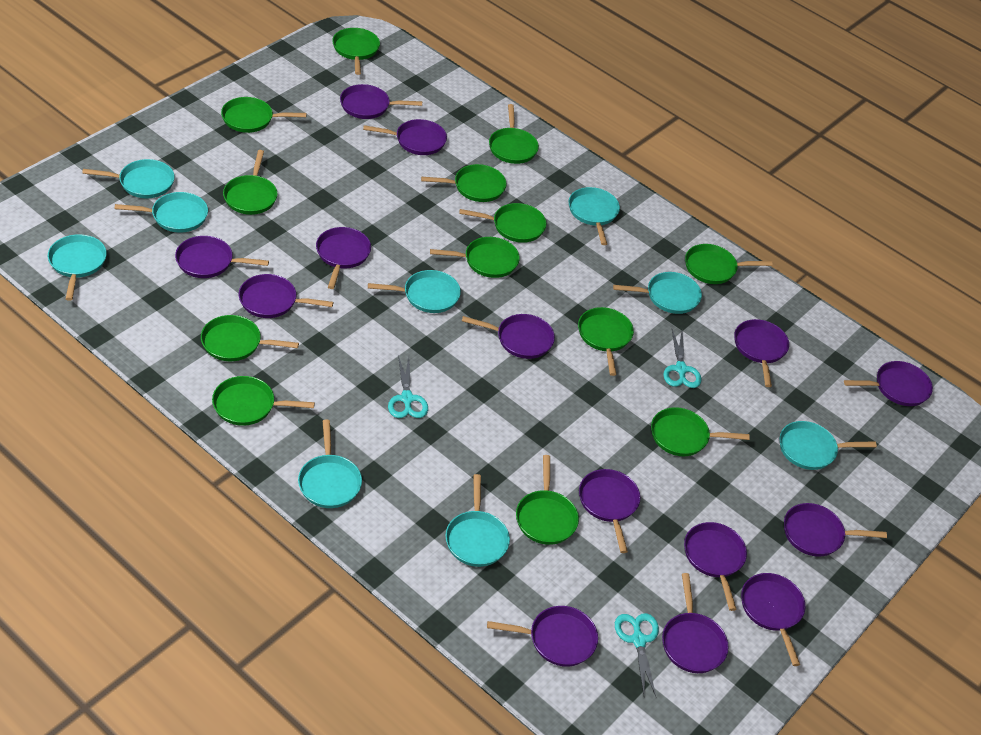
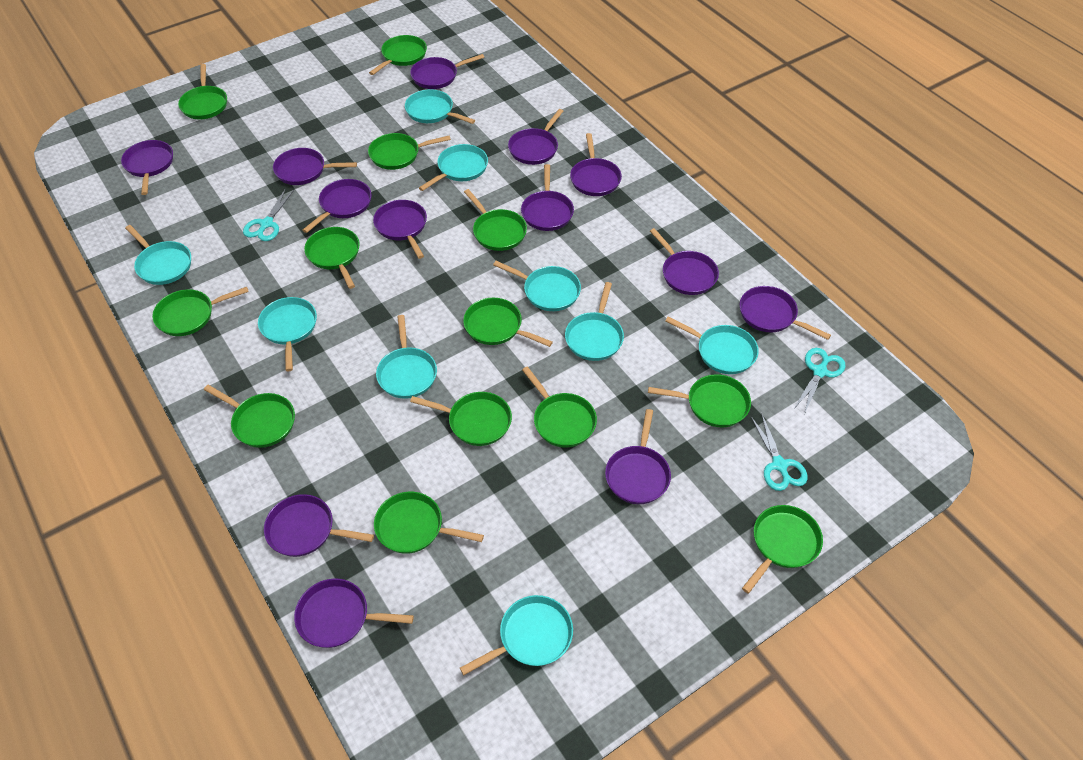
purple pan: 14 -> 13

